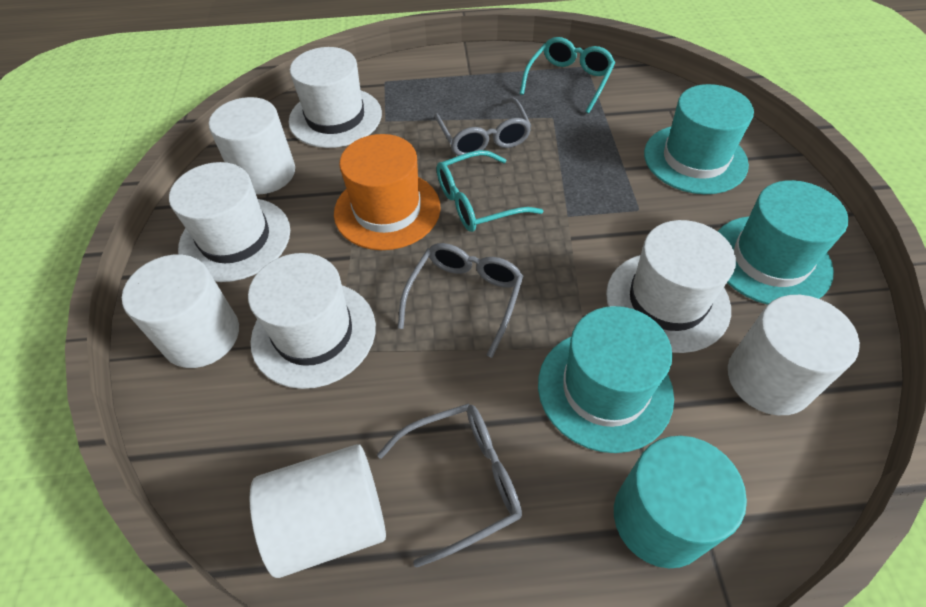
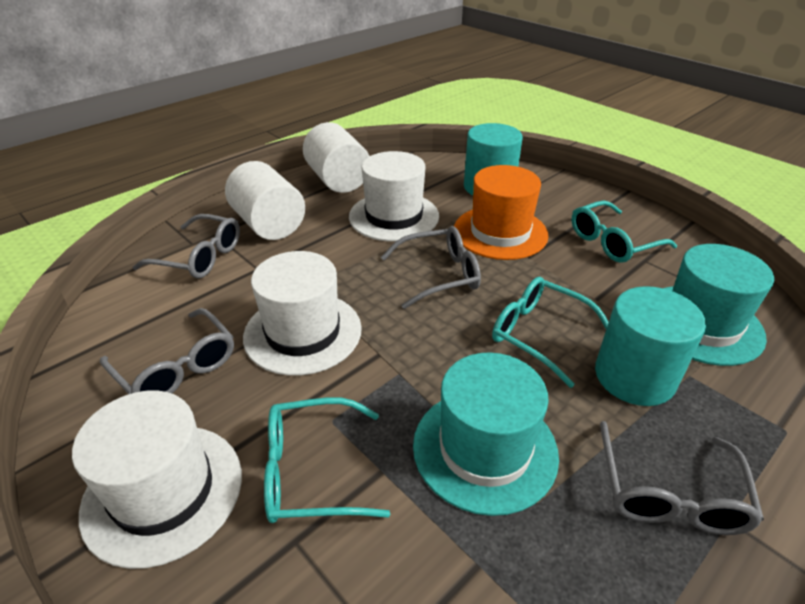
grey glasses: 3 -> 4
turquoise cylinder: 1 -> 2
turquoise glasses: 2 -> 3
turquoise hat: 3 -> 2
white cylinder: 4 -> 2
white hat: 4 -> 3

